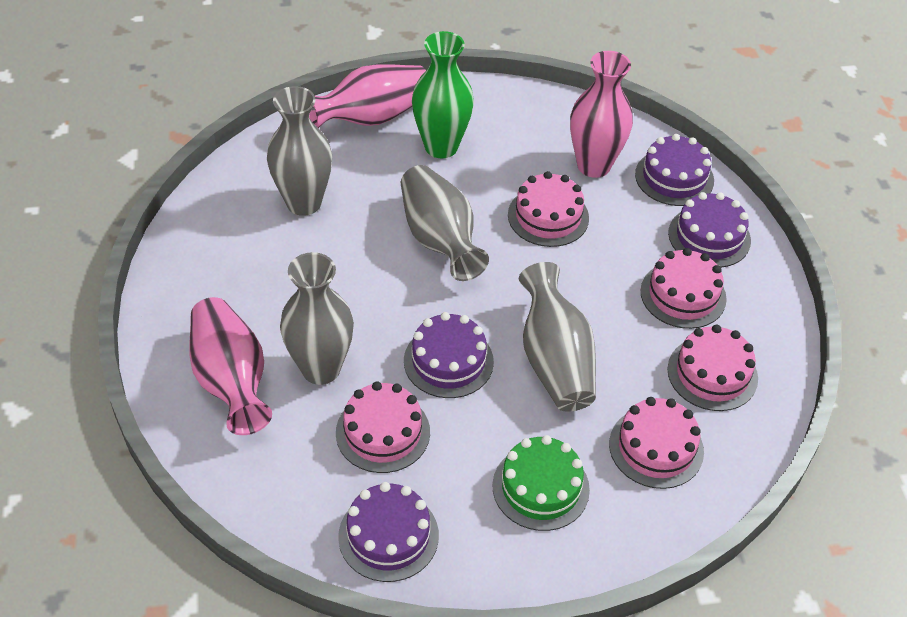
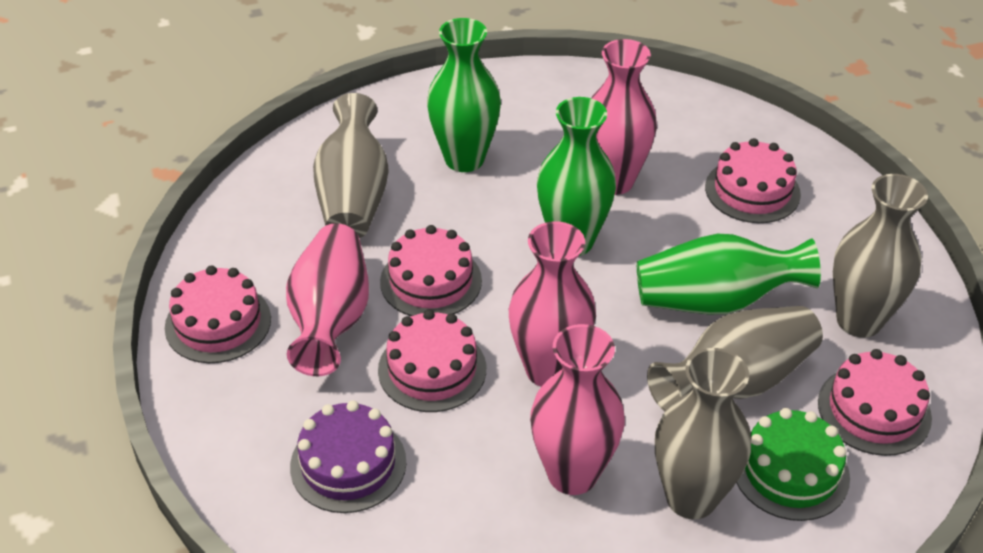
green vase: 1 -> 3
pink vase: 3 -> 4
purple cake: 4 -> 1

